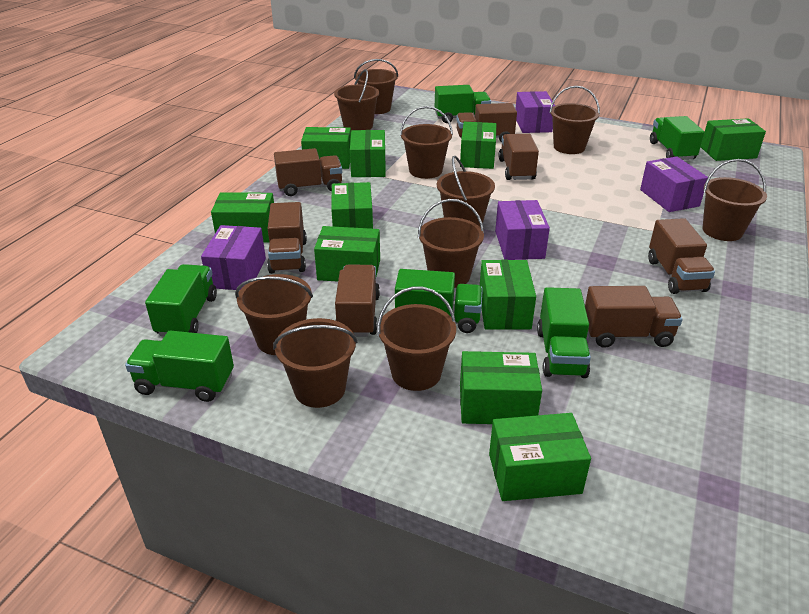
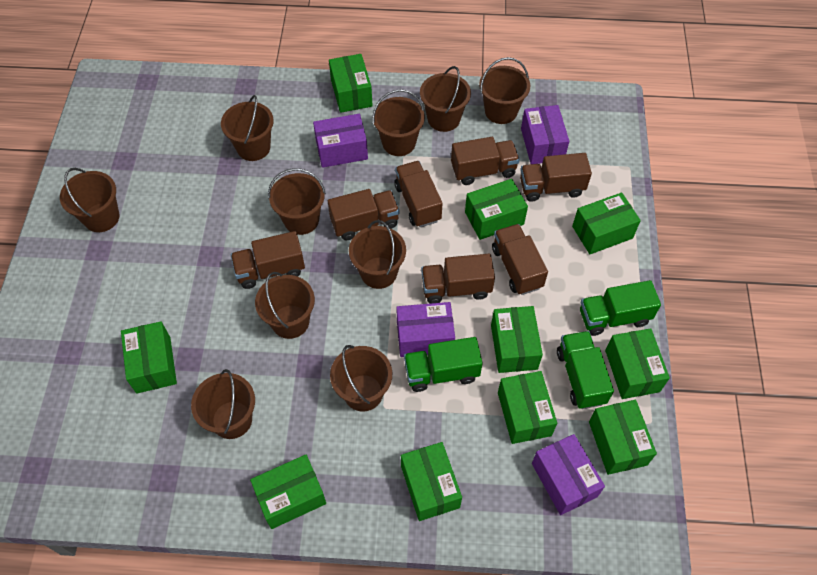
green truck: 6 -> 3

